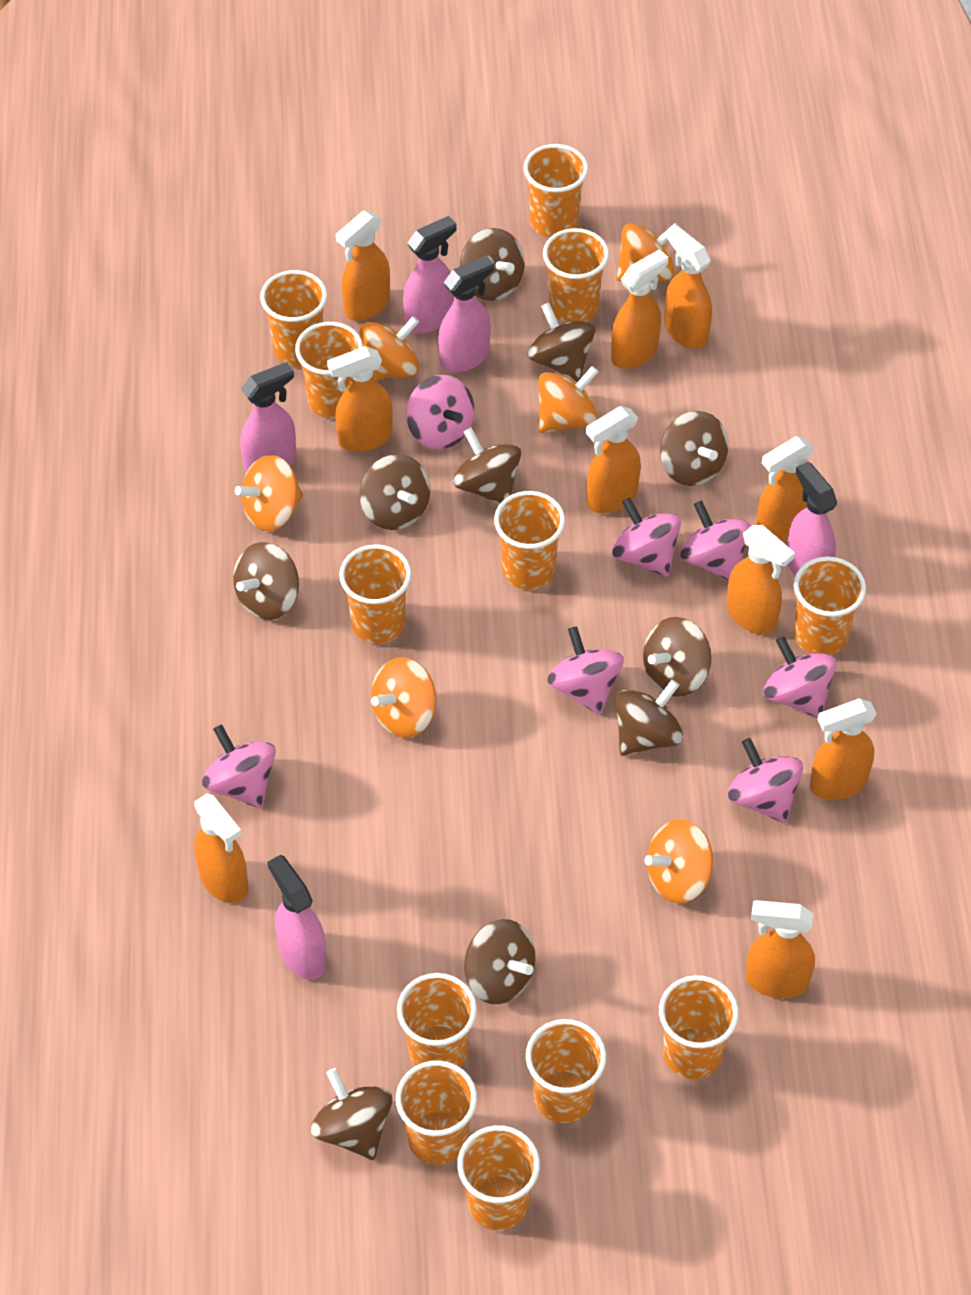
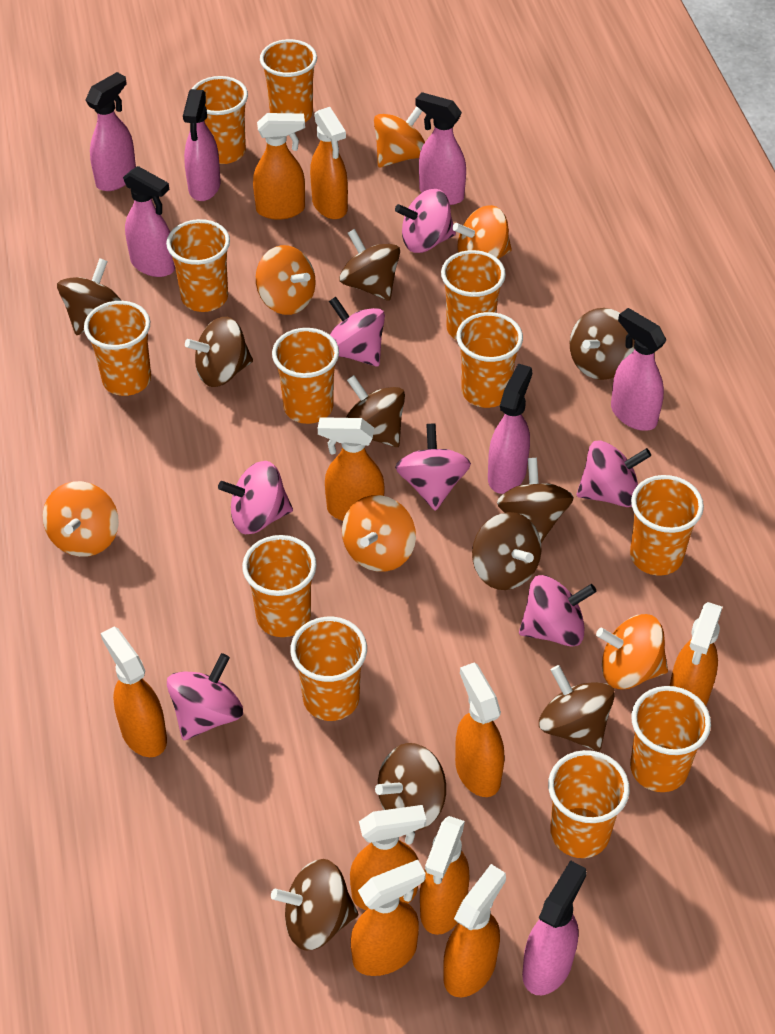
pink spray bottle: 5 -> 7

